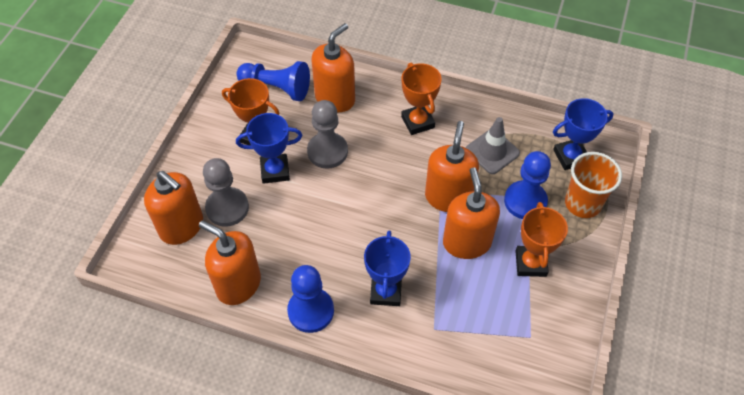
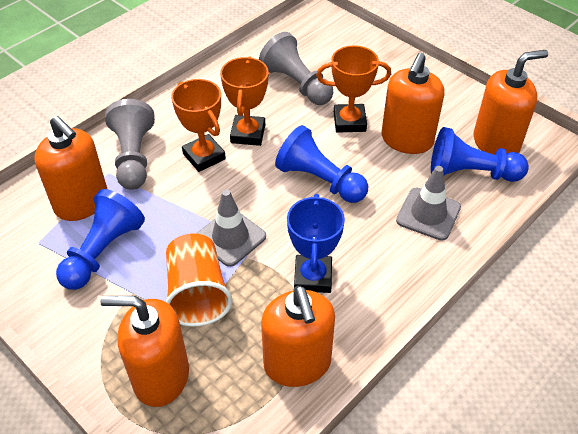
blue trophy: 3 -> 1
grey traffic cone: 1 -> 2

